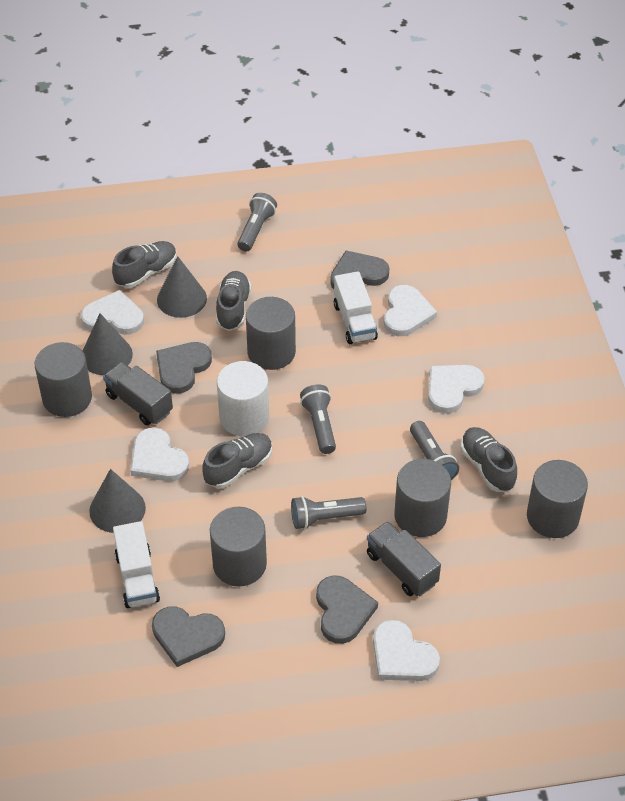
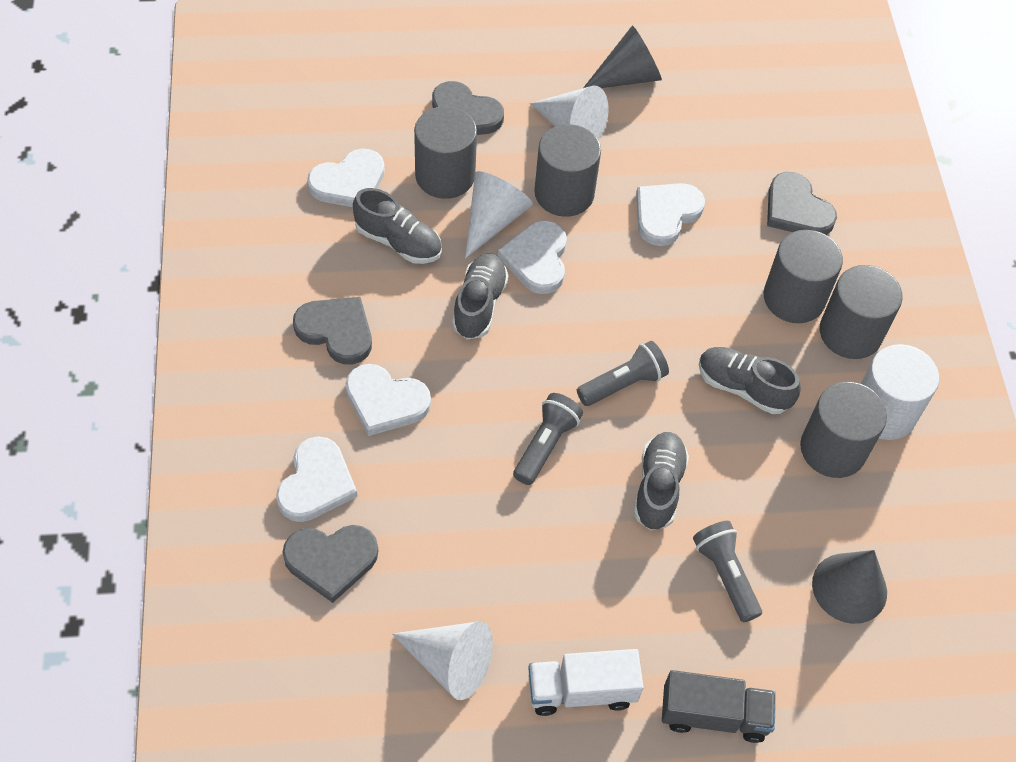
grey cone: 3 -> 2
grey flashlight: 4 -> 3
grey truck: 2 -> 1
white cone: 0 -> 3
white truck: 2 -> 1

